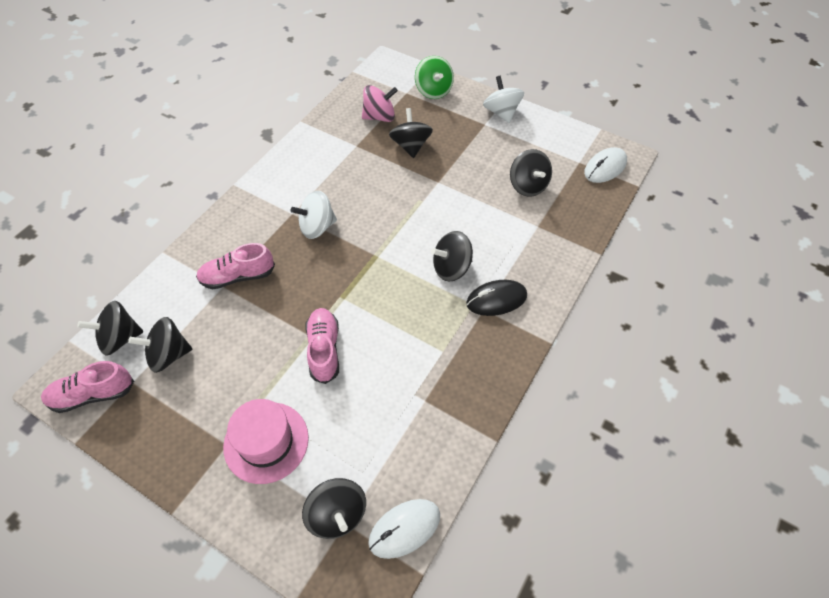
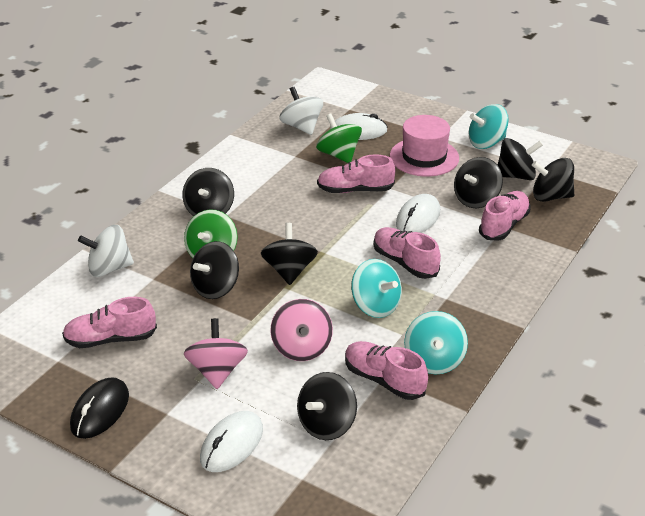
black spinning top: 6 -> 7
green spinning top: 1 -> 2
pink shoe: 3 -> 5
pink spinning top: 1 -> 2
turquoise spinning top: 0 -> 3
white mouse: 2 -> 3

